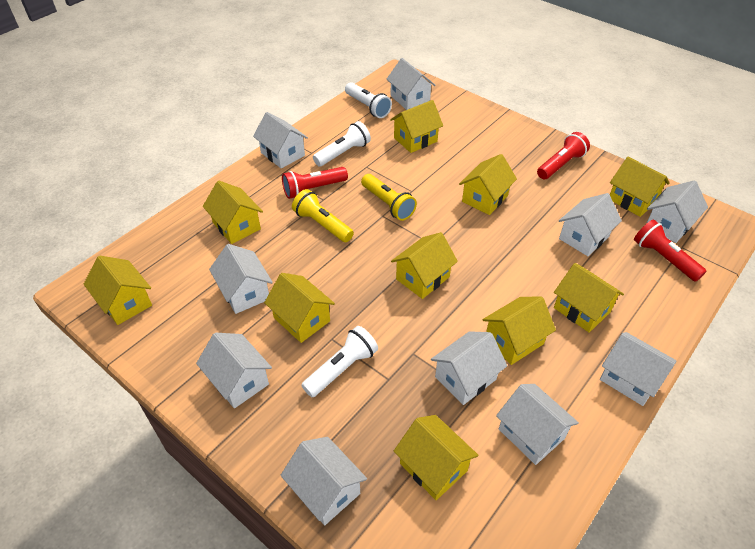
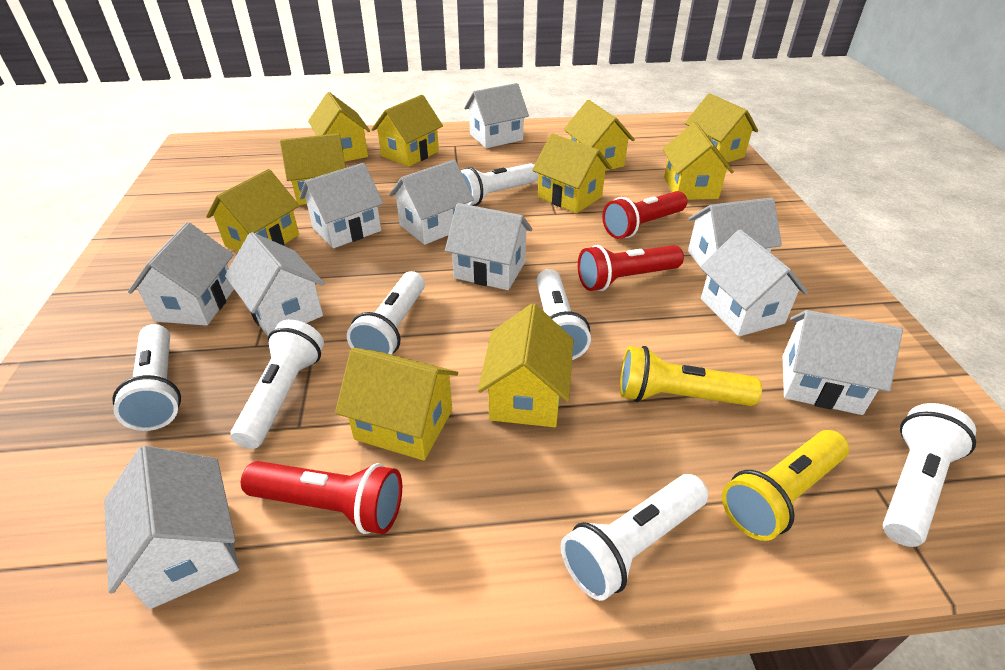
white flashlight: 3 -> 7

